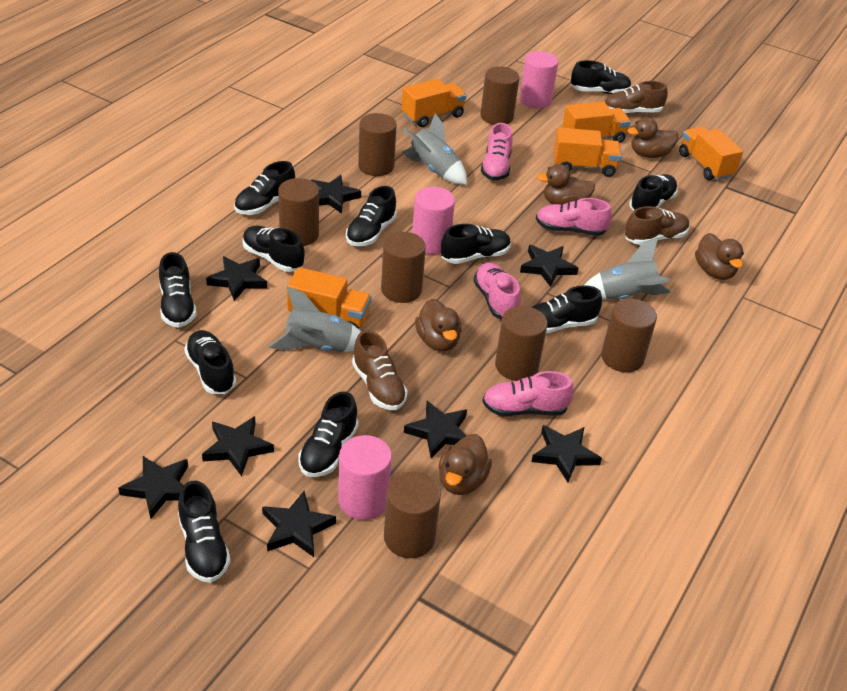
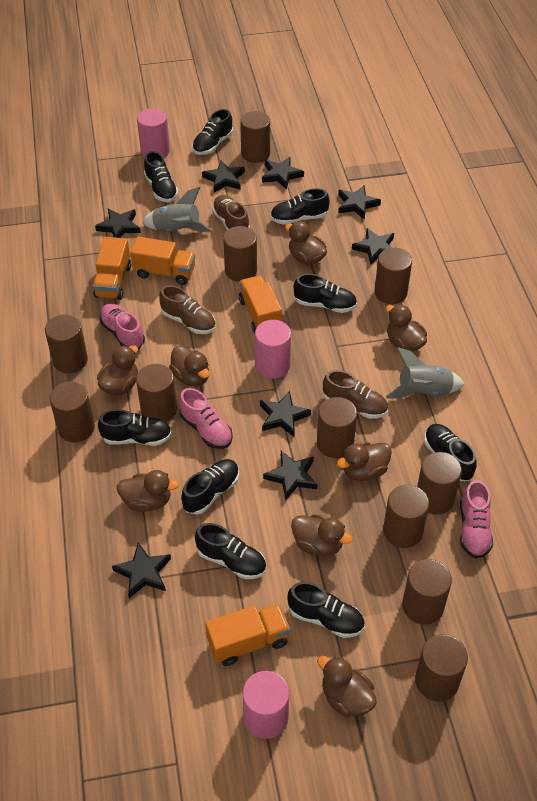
black shoe: 11 -> 9
brown cylinder: 7 -> 11
brown duck: 5 -> 8
grey rocket: 3 -> 2
orange truck: 5 -> 4
pink shoe: 4 -> 3

